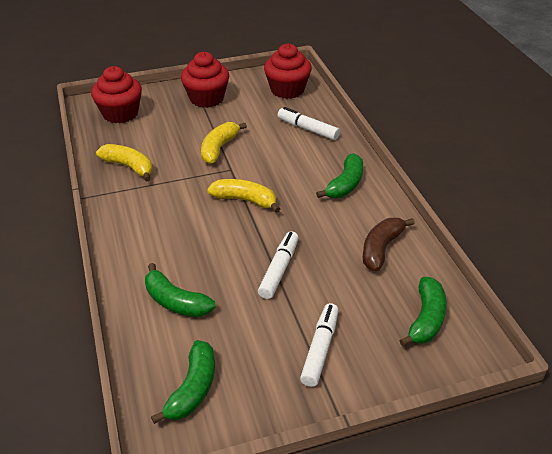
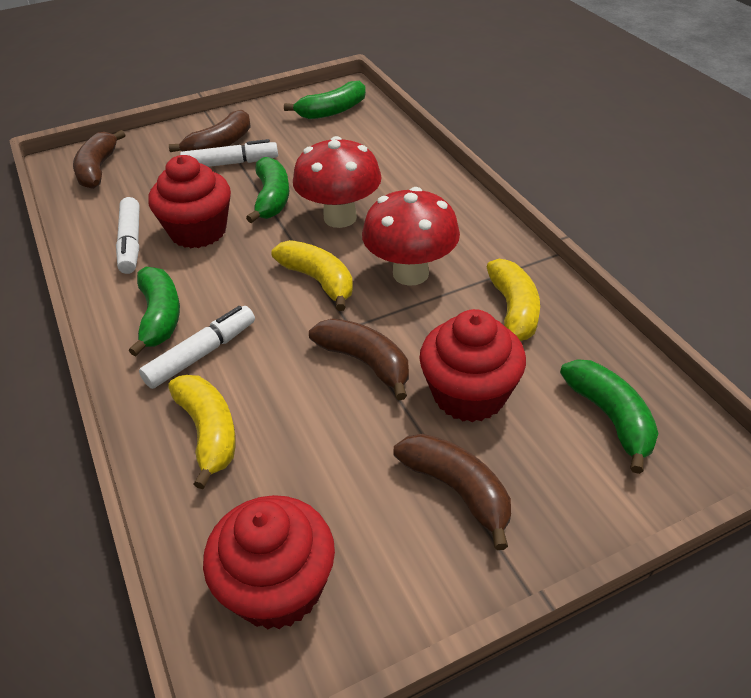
brown banana: 1 -> 4
red mushroom: 0 -> 2

